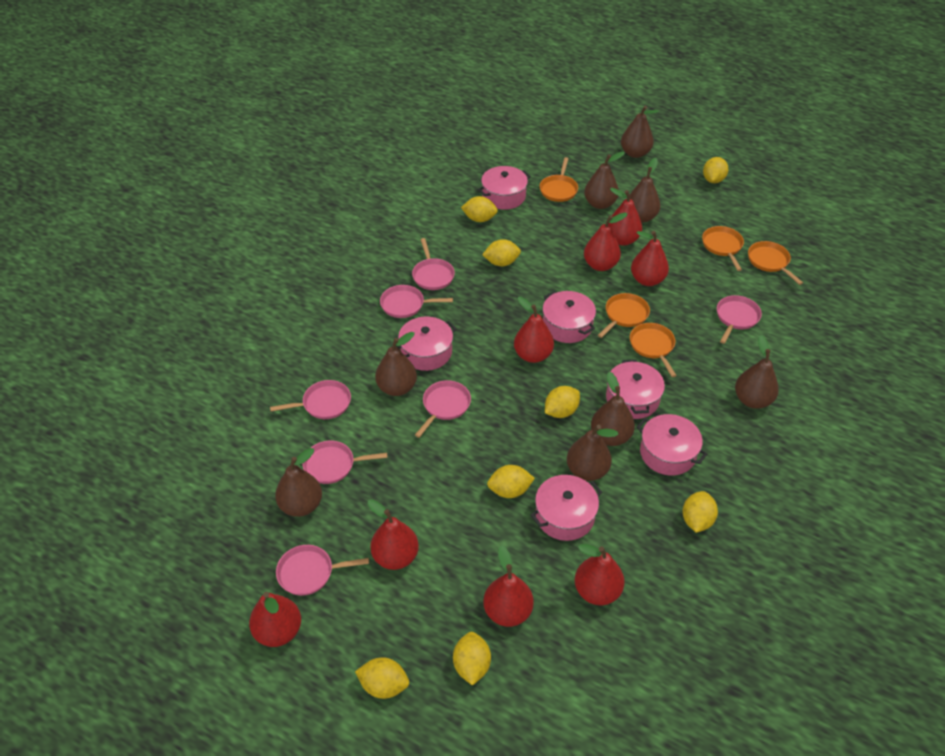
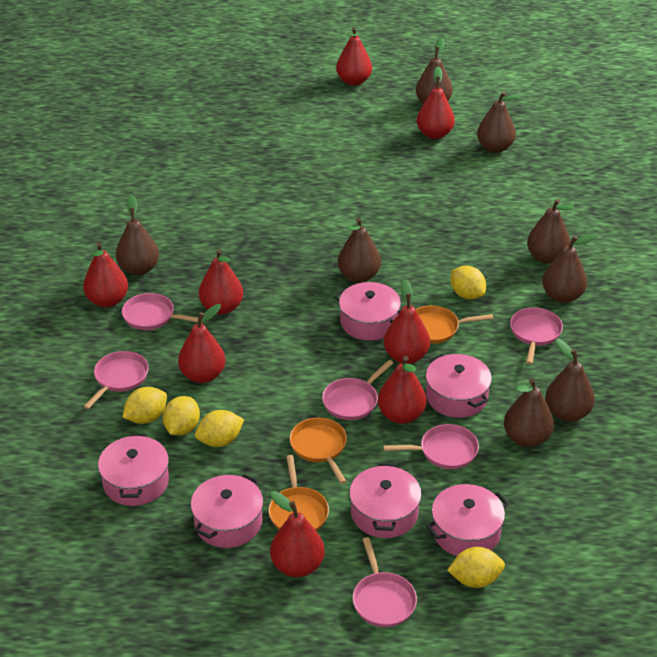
orange pan: 5 -> 3
pink pan: 7 -> 6
yellow lemon: 8 -> 5

